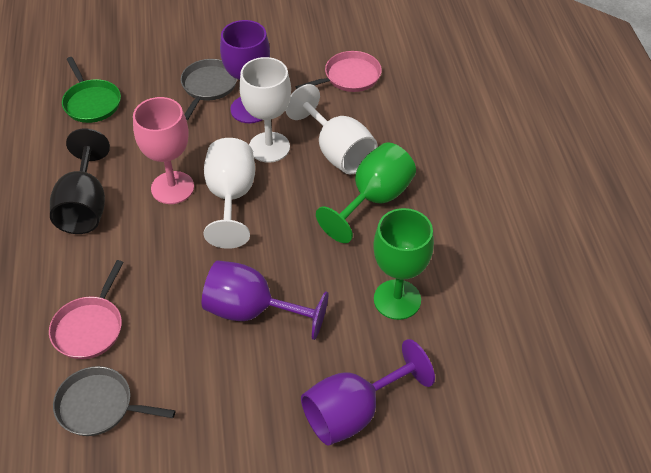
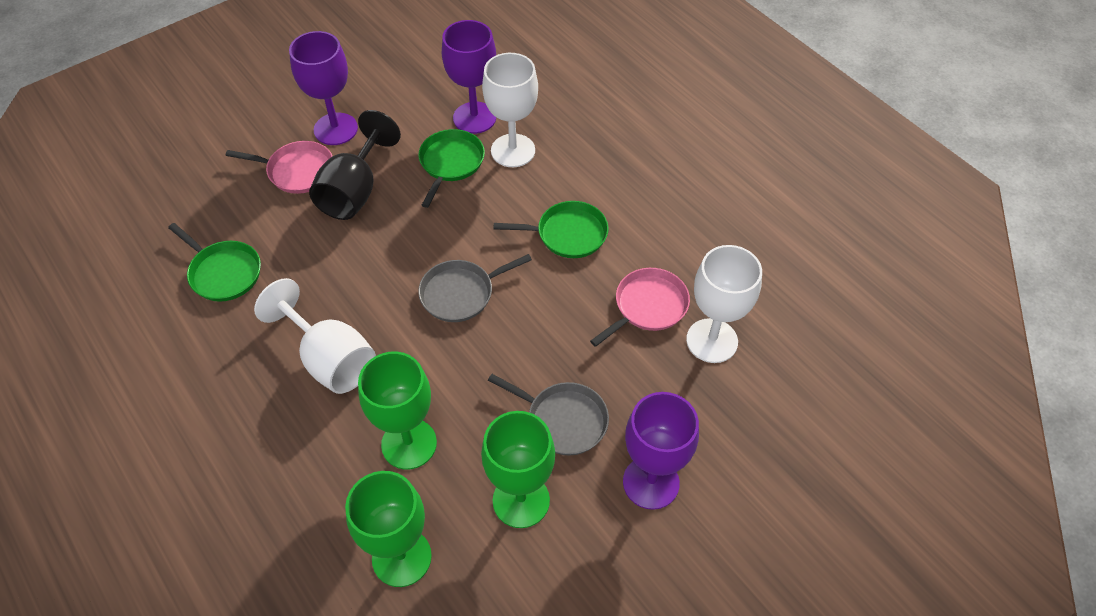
green goblet: 2 -> 3
green pan: 1 -> 3
pink goblet: 1 -> 0

